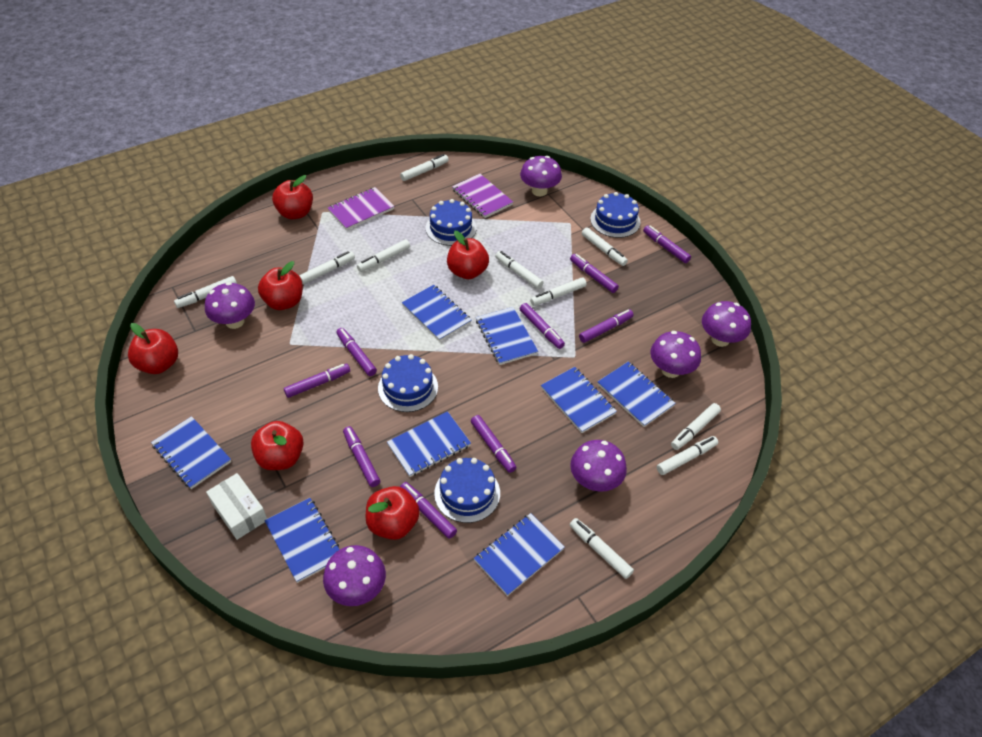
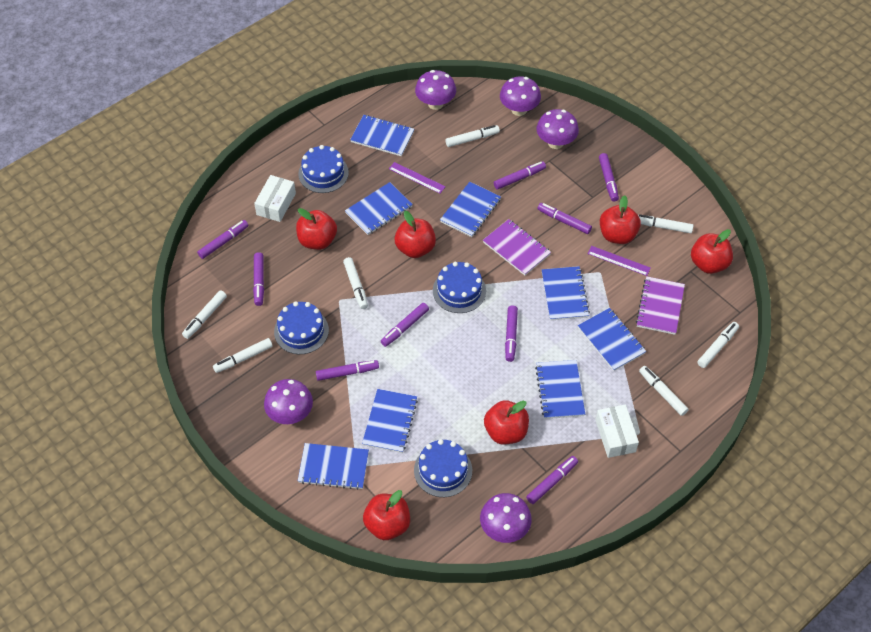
purple mushroom: 6 -> 5
purple ruler: 0 -> 2
white box: 1 -> 2
white marker: 10 -> 7

